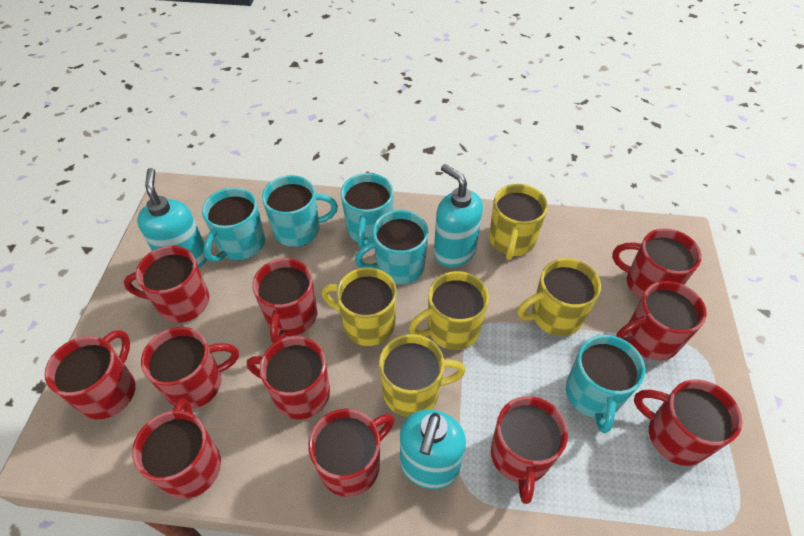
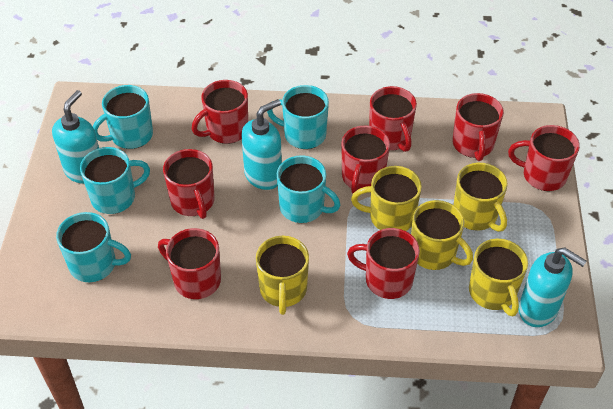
red mug: 11 -> 8

